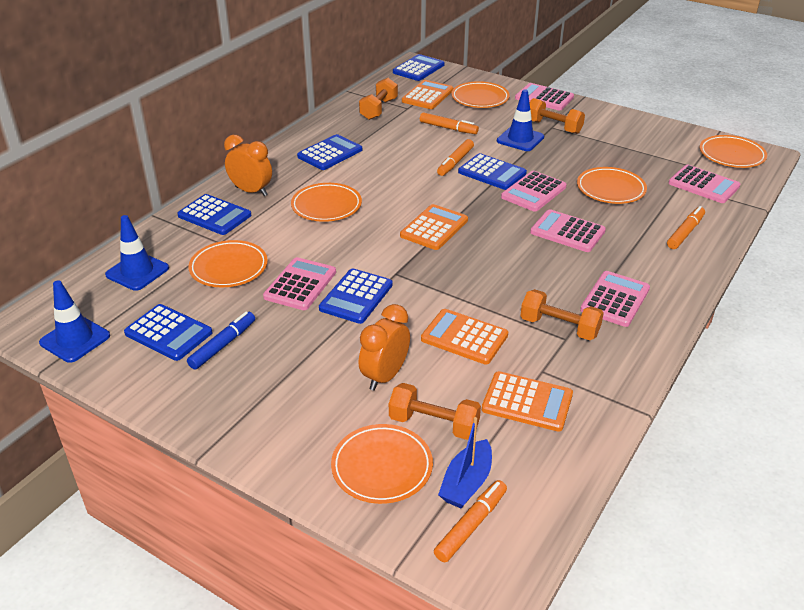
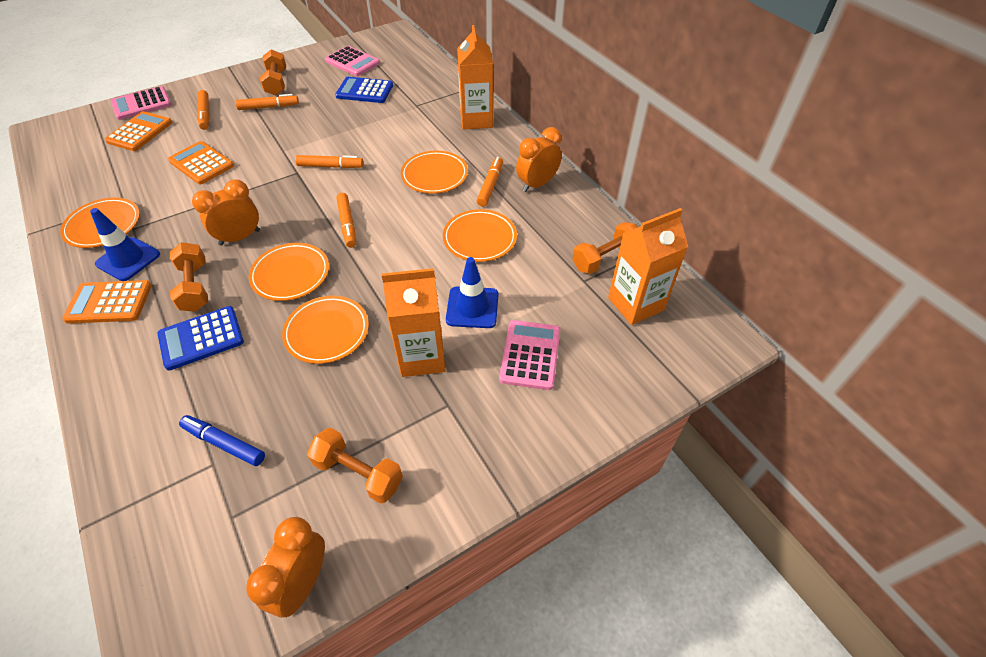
blue boat: 1 -> 0
blue calculator: 6 -> 2
blue traffic cone: 3 -> 2
orange calculator: 4 -> 3
orange carton: 0 -> 3
orange clock: 2 -> 3
orange marker: 4 -> 5
orange plate: 6 -> 5
pink calculator: 6 -> 3

